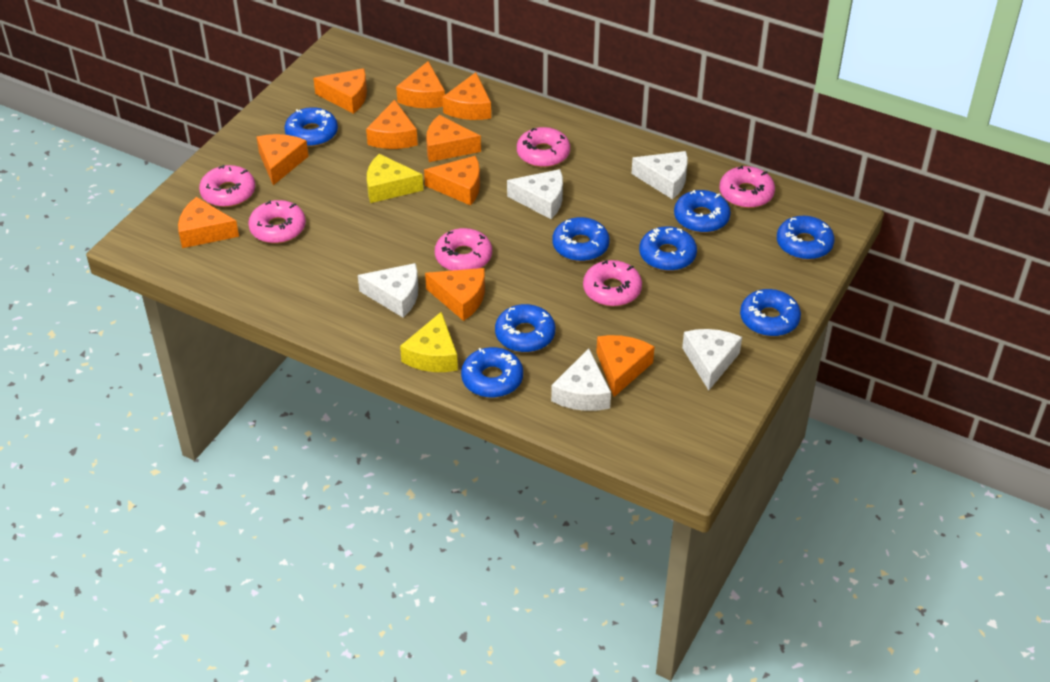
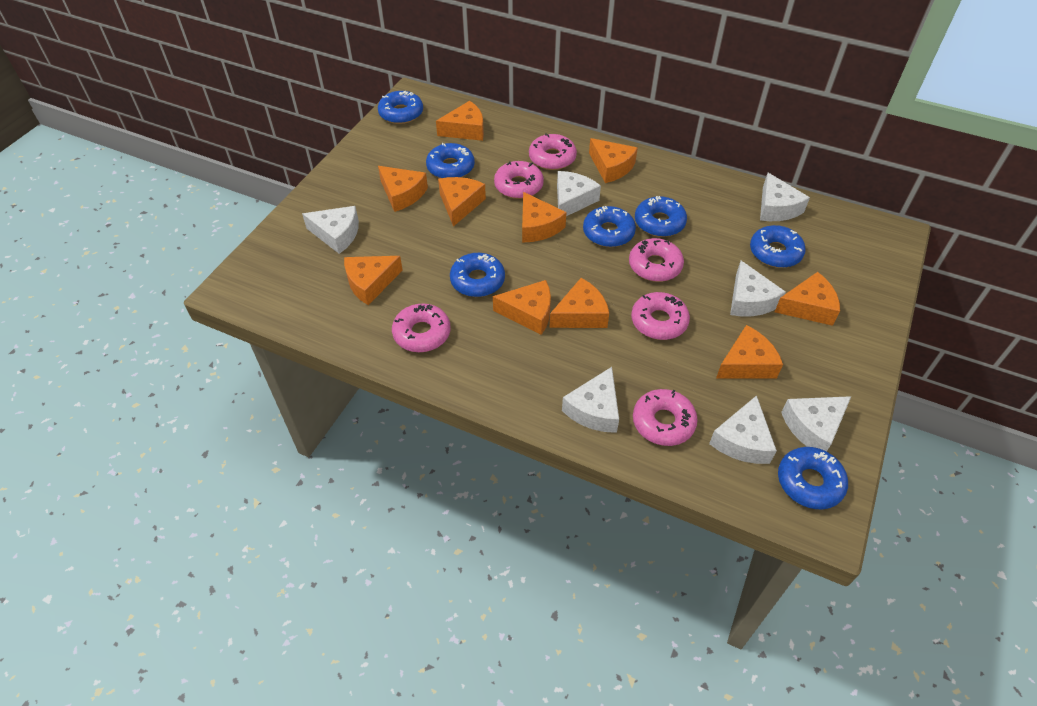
blue donut: 8 -> 7
white cheese: 5 -> 7
yellow cheese: 2 -> 0

